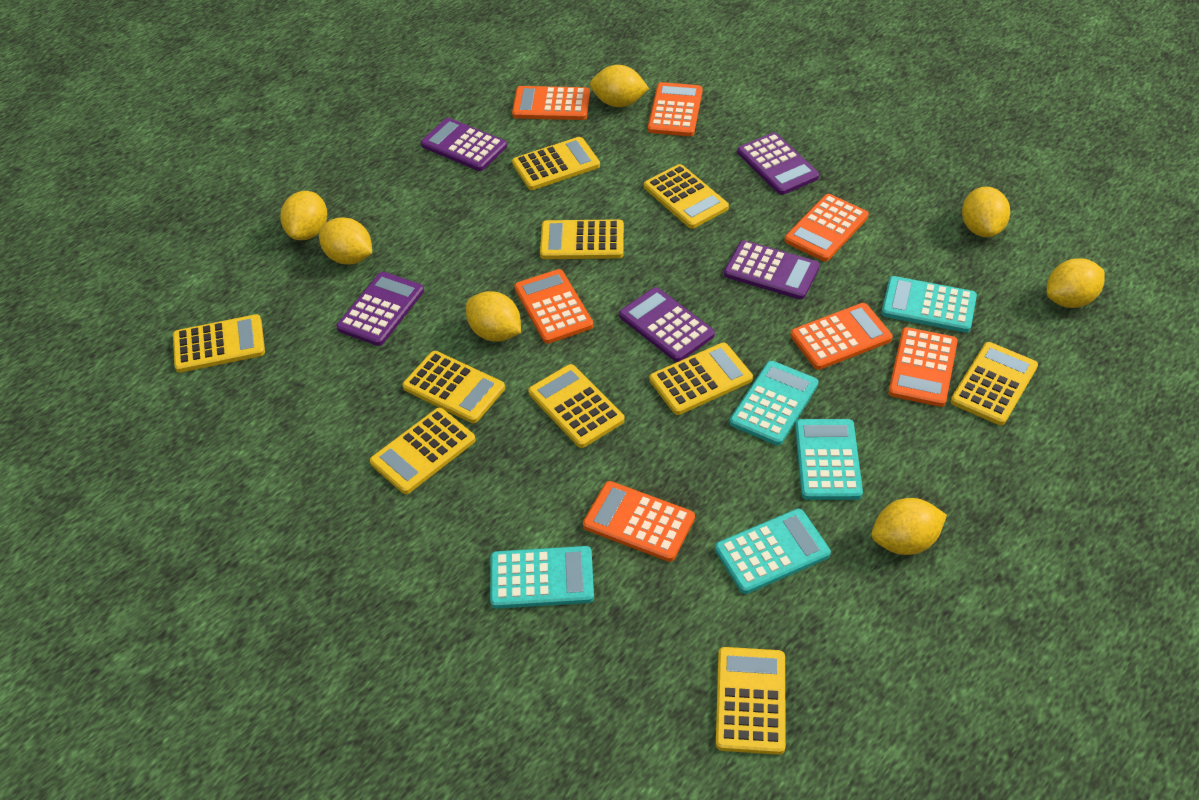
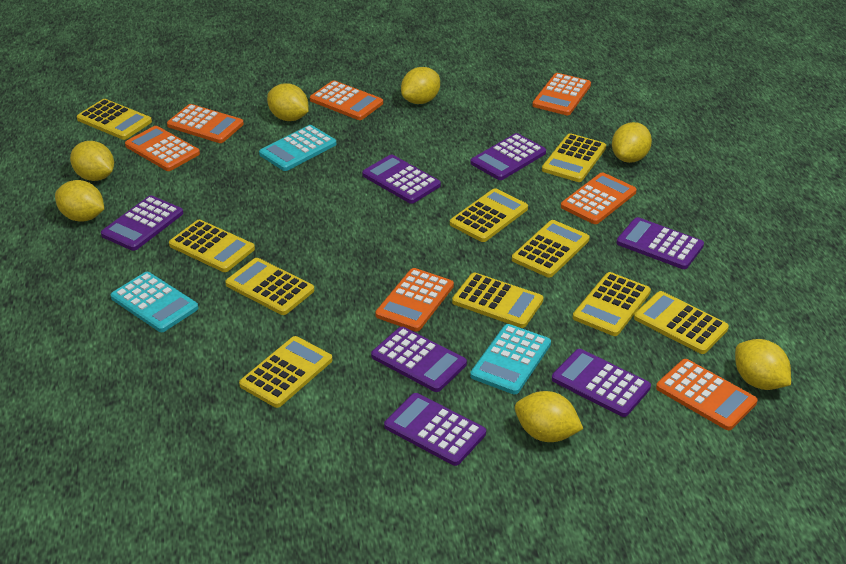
purple calculator: 5 -> 7
turquoise calculator: 5 -> 3

